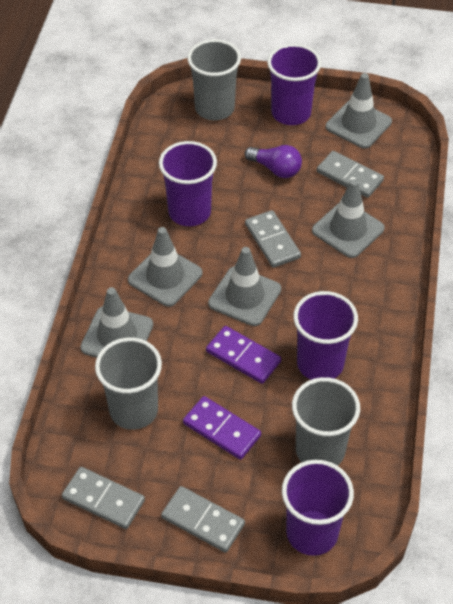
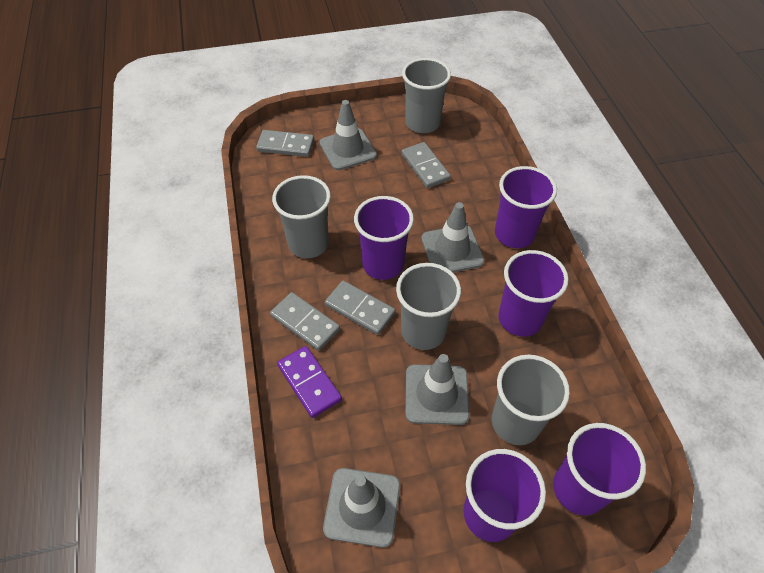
grey cup: 3 -> 4
grey traffic cone: 5 -> 4
purple cup: 4 -> 5
purple domino: 2 -> 1
purple light bulb: 1 -> 0

